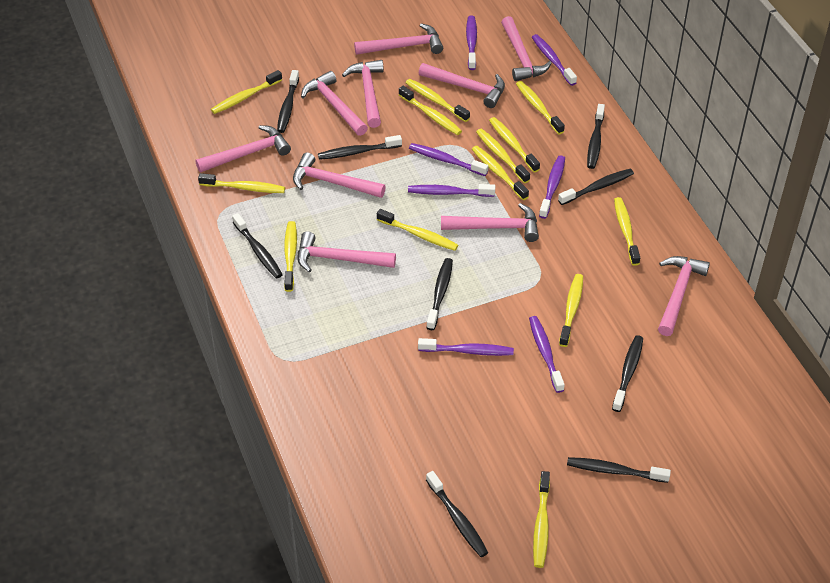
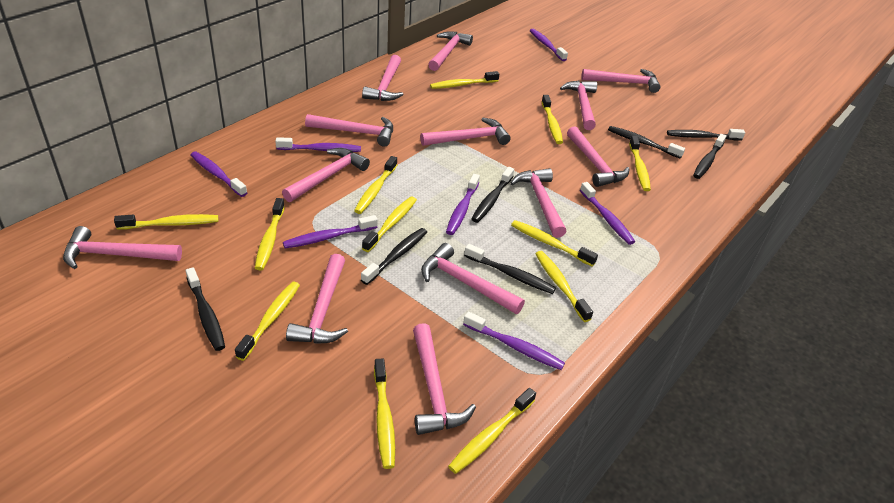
black toothbrush: 9 -> 7
pink hammer: 10 -> 13
yellow toothbrush: 13 -> 12

